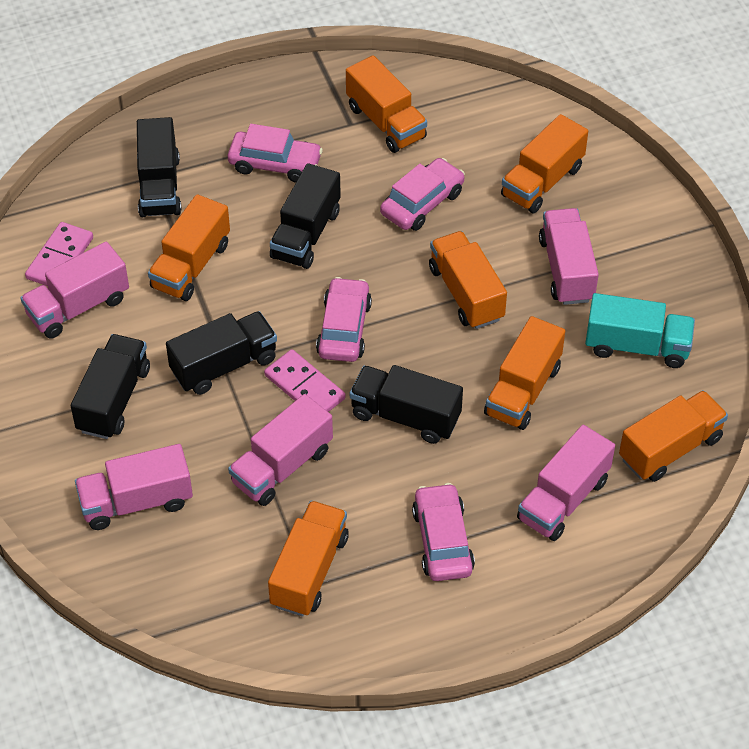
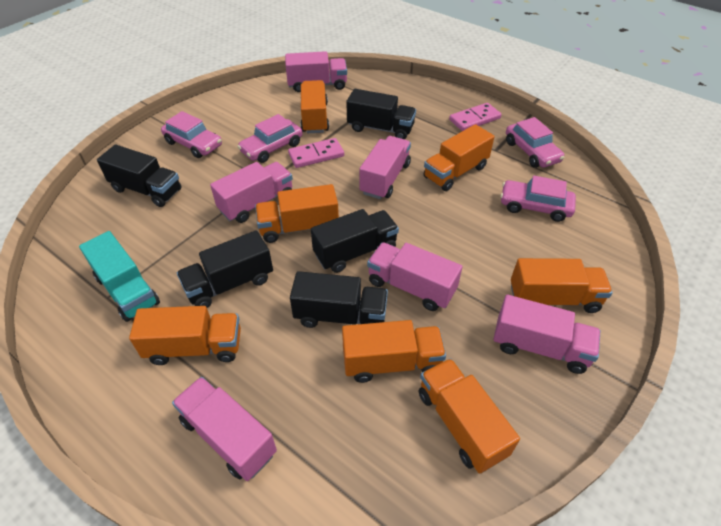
pink truck: 5 -> 6

